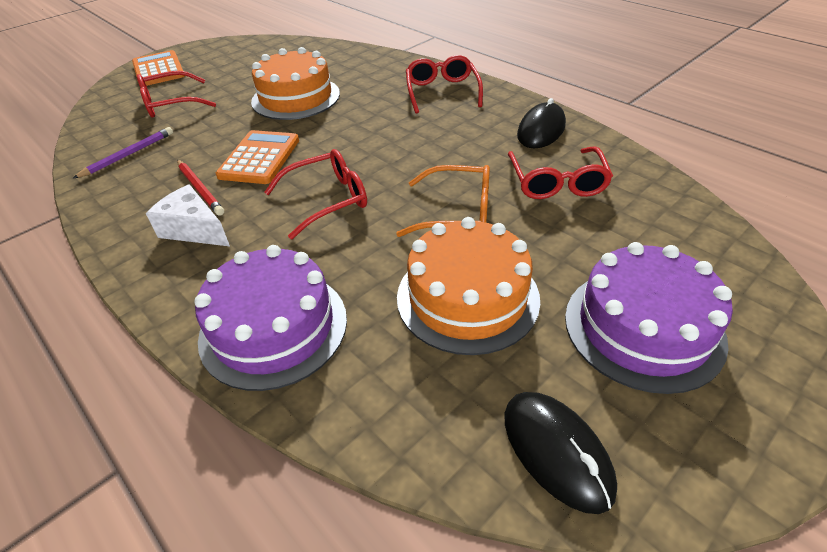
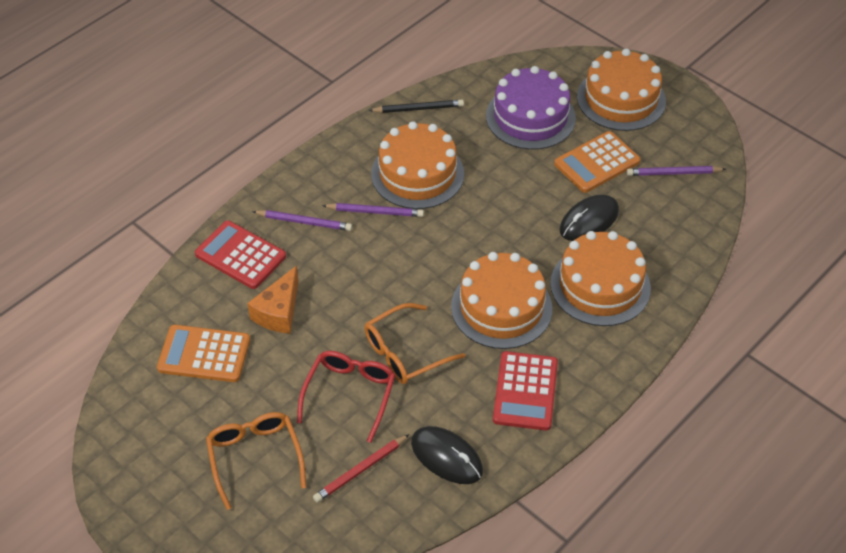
black pencil: 0 -> 1
orange cake: 2 -> 4
orange cheese: 0 -> 1
orange glasses: 1 -> 2
purple cake: 2 -> 1
purple pencil: 1 -> 3
red calculator: 0 -> 2
red glasses: 4 -> 1
white cheese: 1 -> 0

